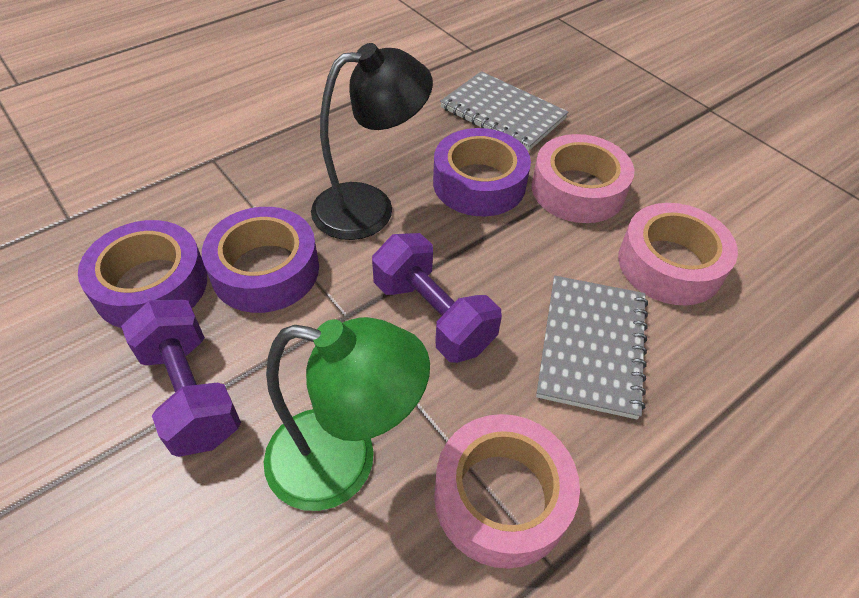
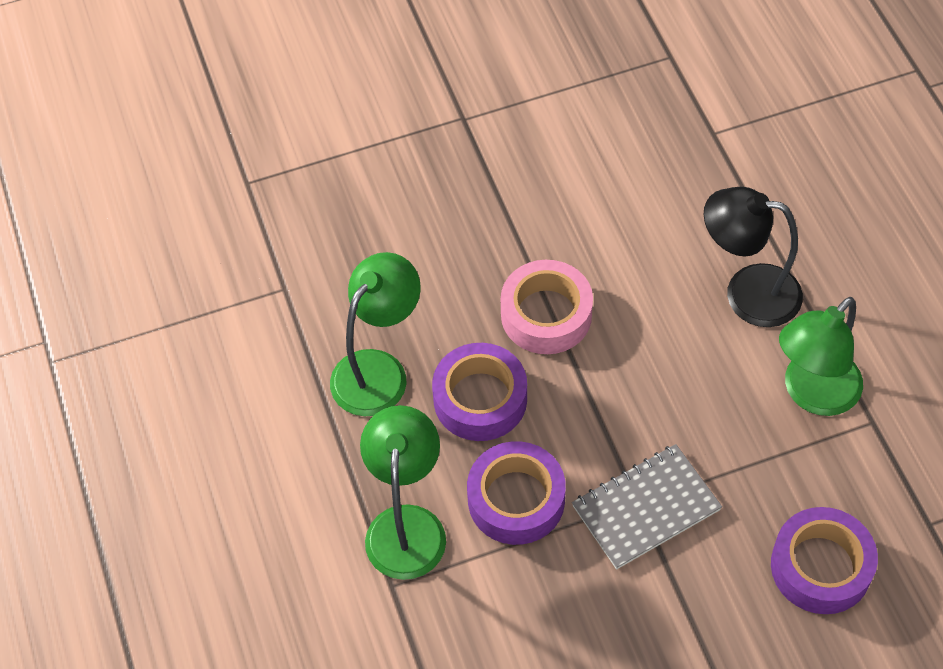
green lamp: 1 -> 3
grey notebook: 2 -> 1
pink tape: 3 -> 1
purple dumbbell: 2 -> 0

